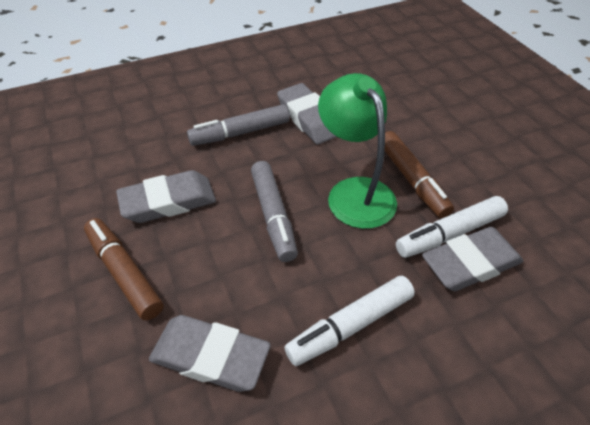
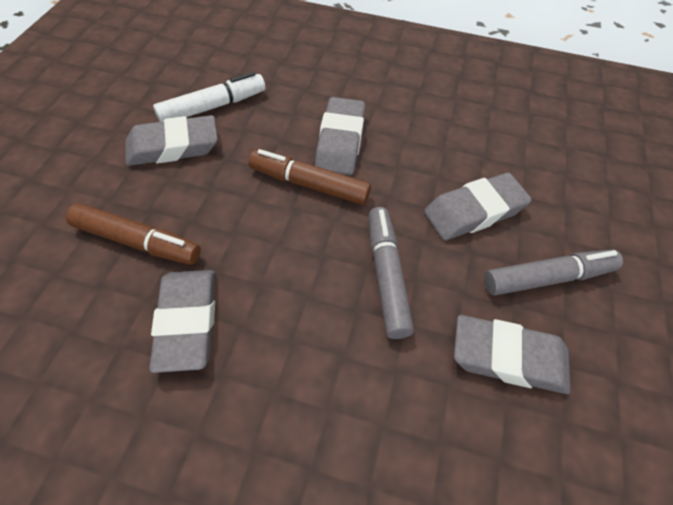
green lamp: 1 -> 0
grey eraser: 4 -> 5
white marker: 2 -> 1

